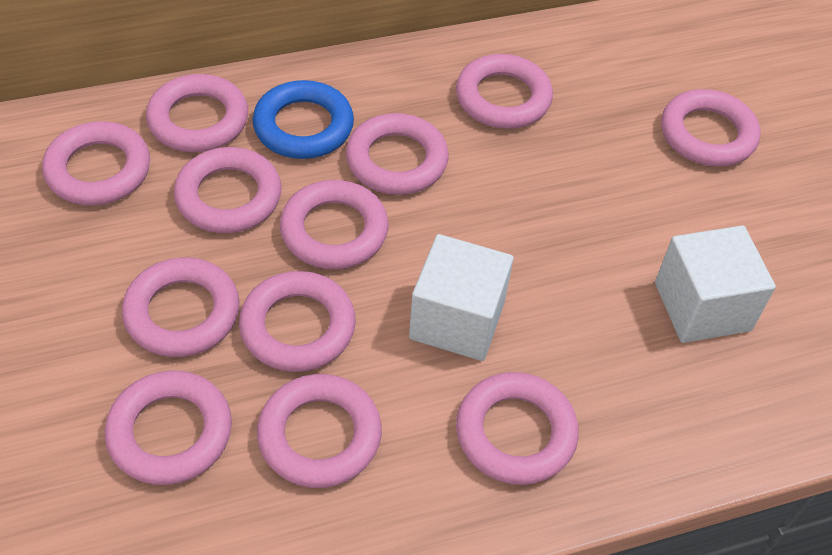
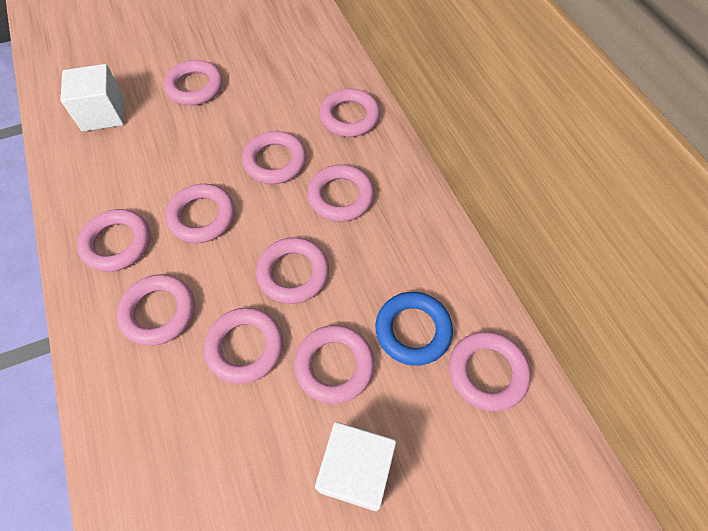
pink ring: 12 -> 11

